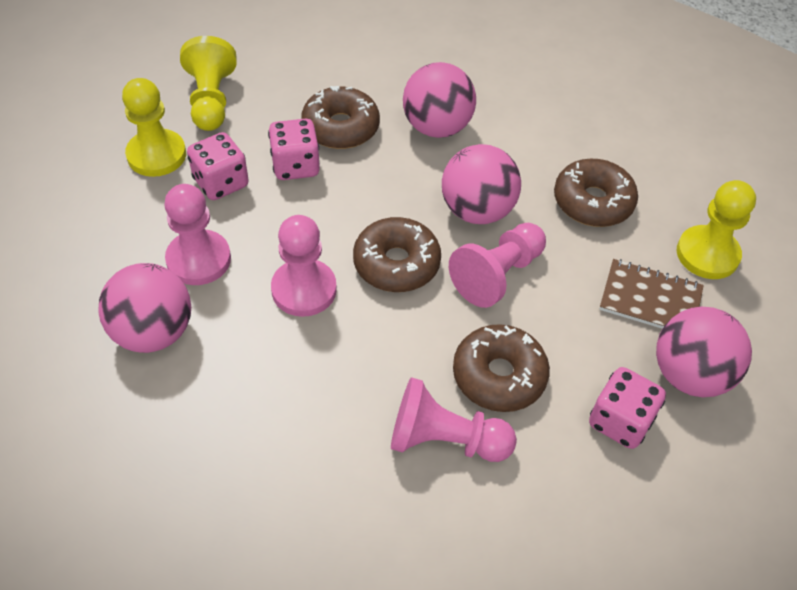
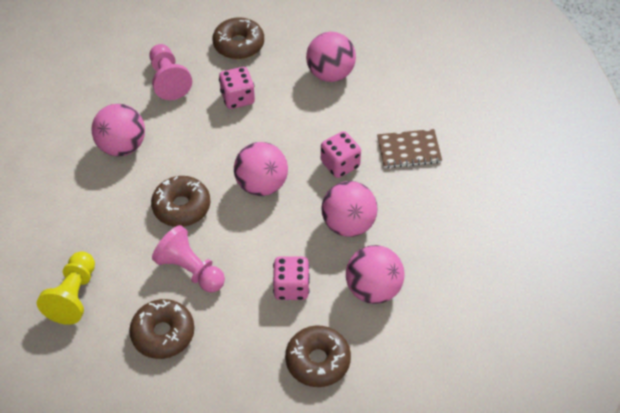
pink ball: 4 -> 5
pink pawn: 4 -> 2
yellow pawn: 3 -> 1

